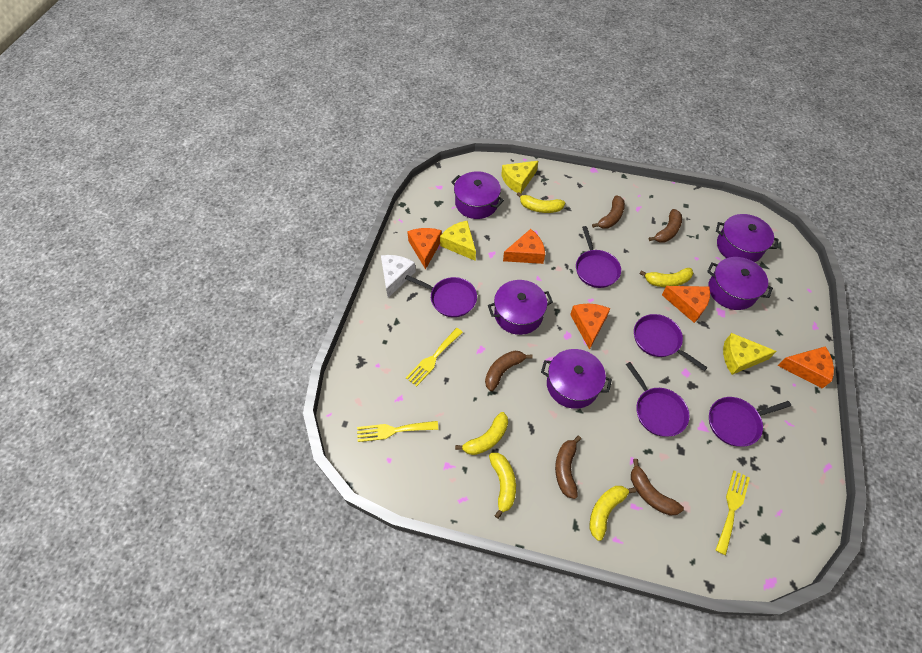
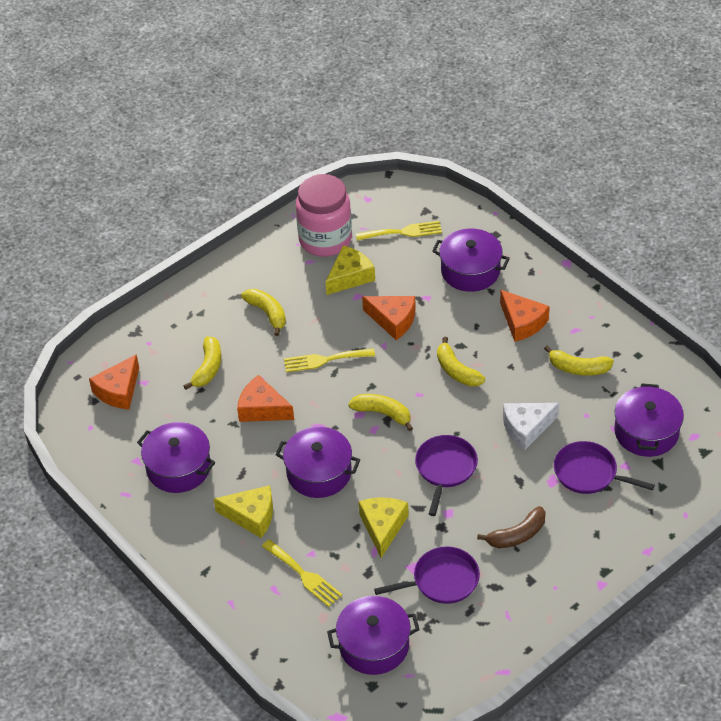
brown banana: 5 -> 1
orange cheese: 5 -> 4
pink jar: 0 -> 1
purple pan: 5 -> 3

